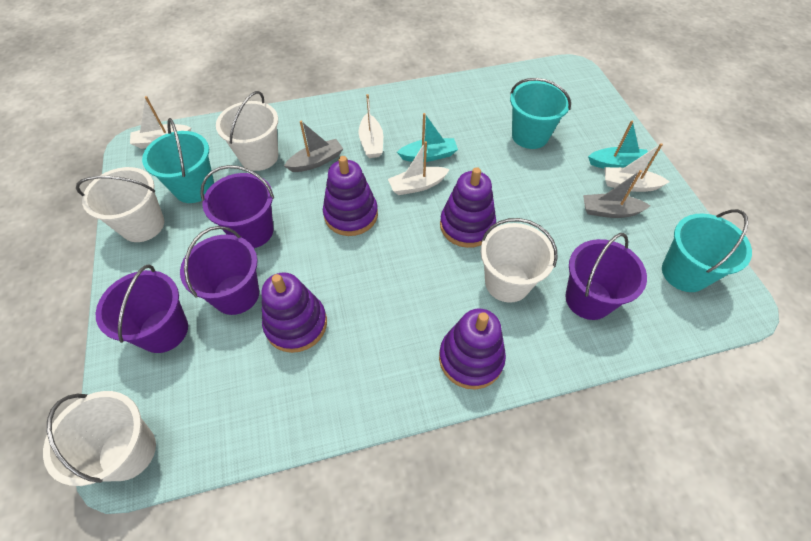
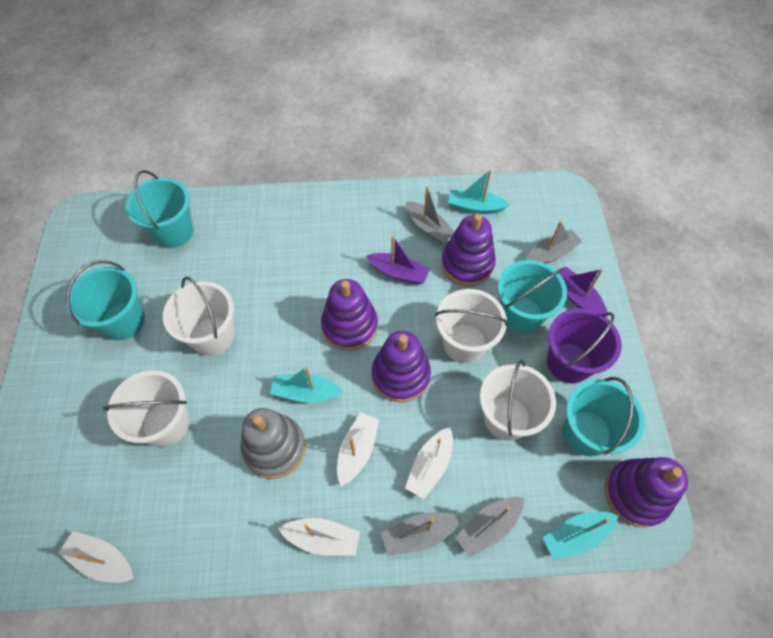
grey boat: 2 -> 4
grey stacking toy: 0 -> 1
purple boat: 0 -> 2
purple bucket: 4 -> 1
turquoise boat: 2 -> 3
turquoise bucket: 3 -> 4

